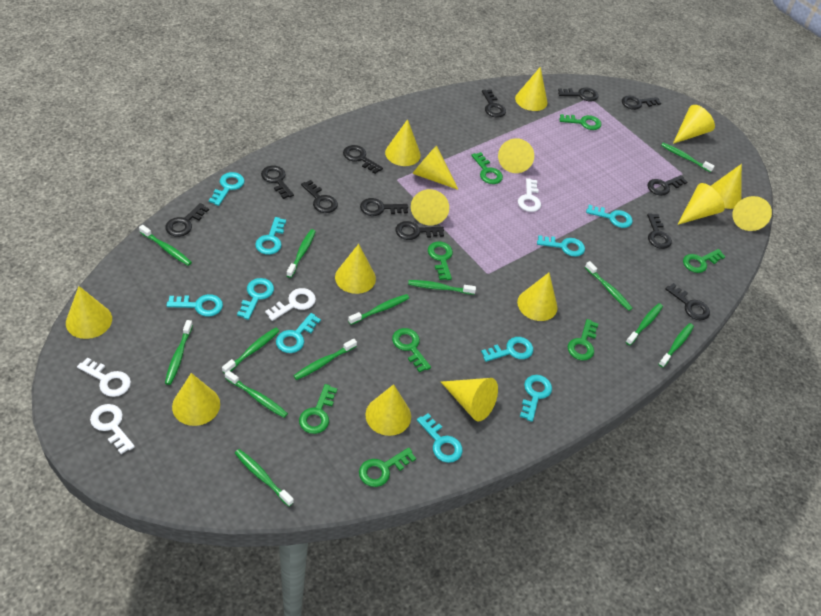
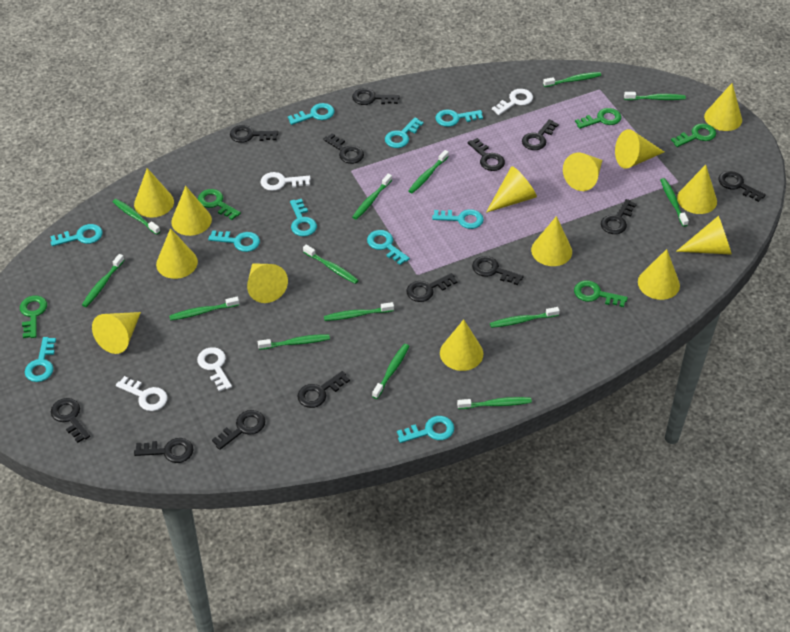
black key: 12 -> 13
green key: 8 -> 5
green toothbrush: 13 -> 14
yellow cone: 15 -> 14

